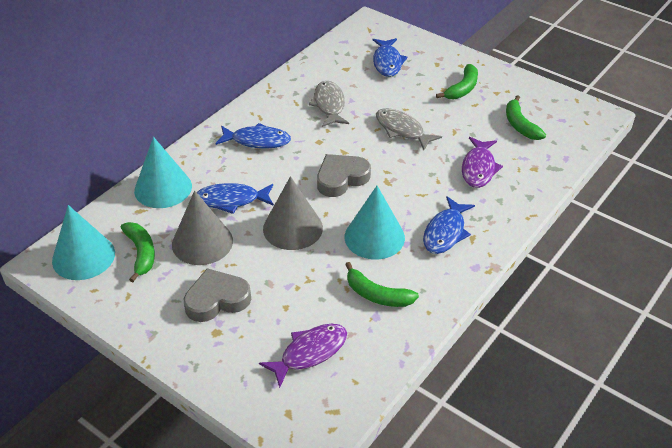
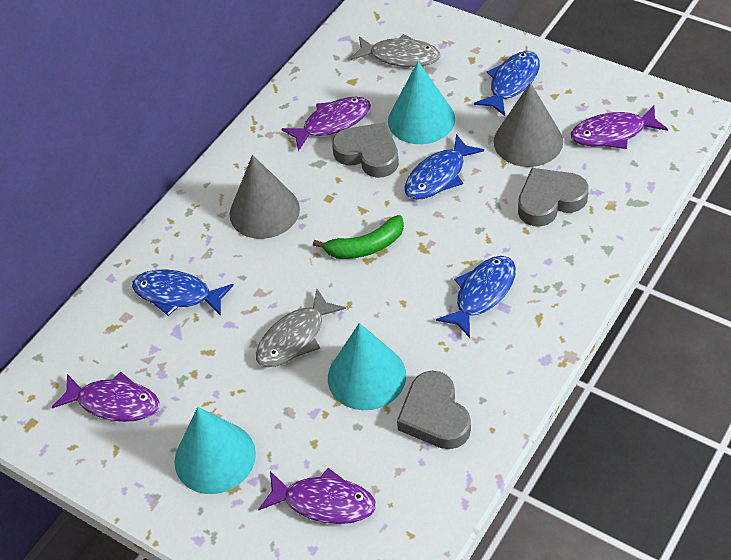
green banana: 4 -> 1
grey heart: 2 -> 3
purple fish: 2 -> 4

